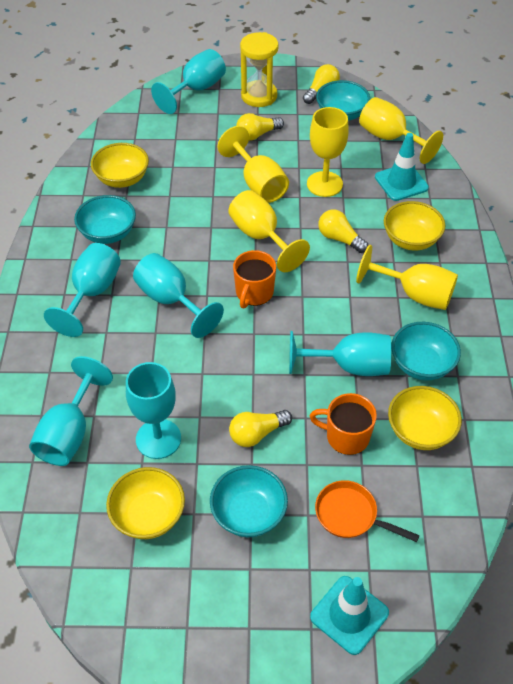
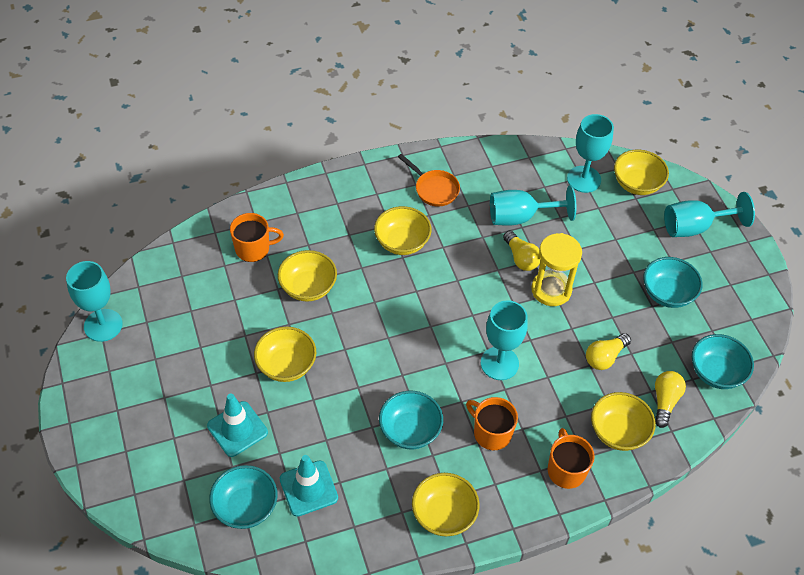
orange mug: 2 -> 3
turquoise goblet: 6 -> 5
yellow bowl: 4 -> 6
yellow goblet: 5 -> 0
yellow light bulb: 4 -> 3

